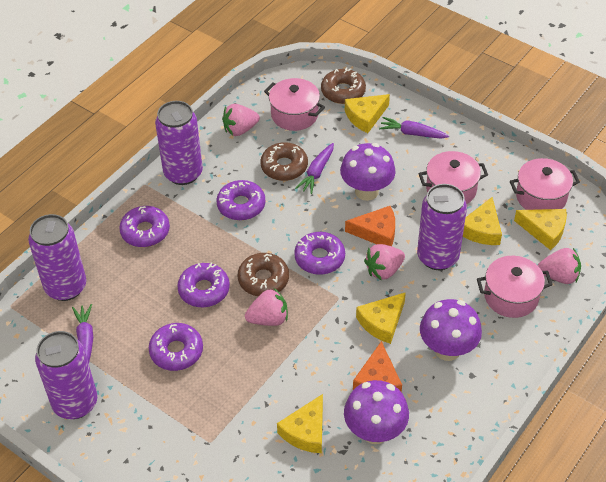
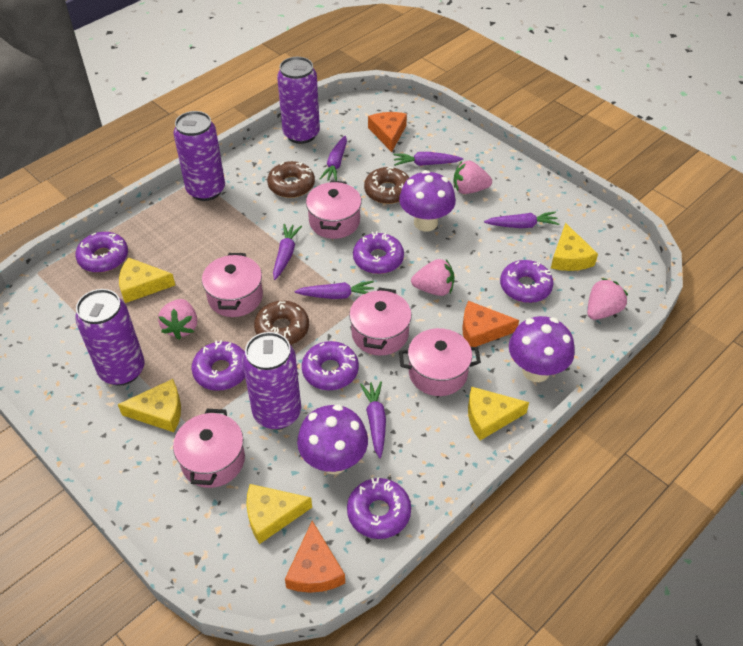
orange cheese: 2 -> 3
pink pot: 4 -> 5
purple carrot: 3 -> 6
purple donut: 5 -> 6

